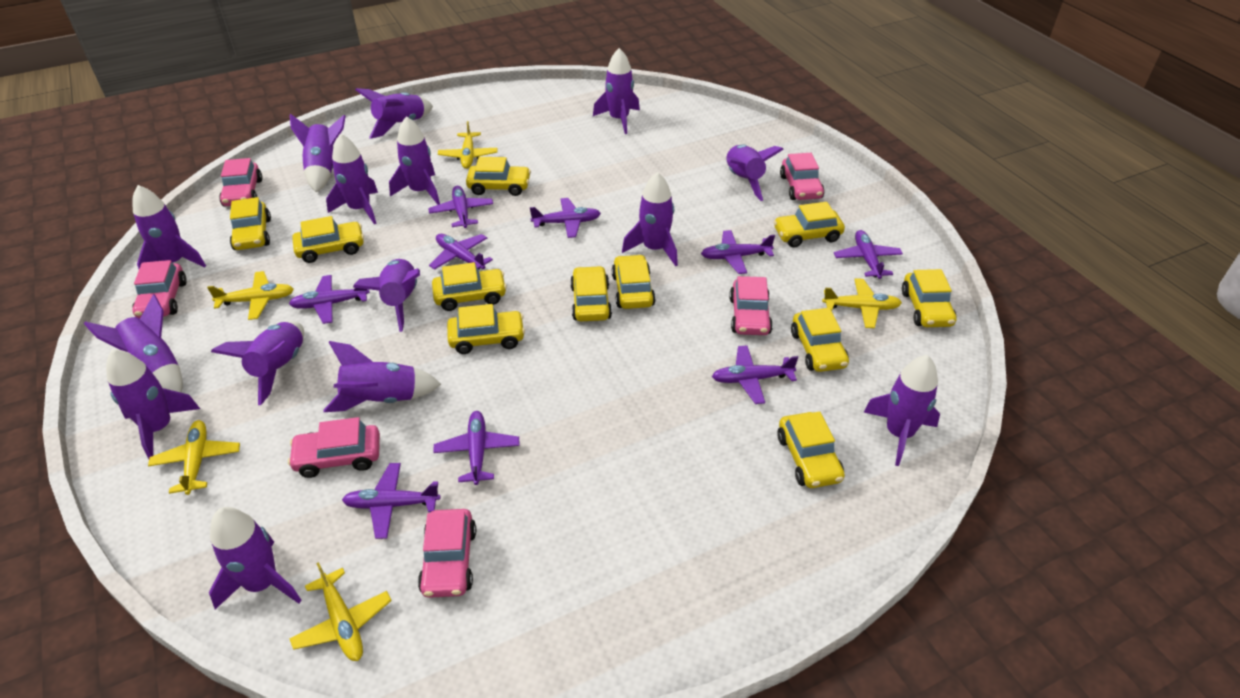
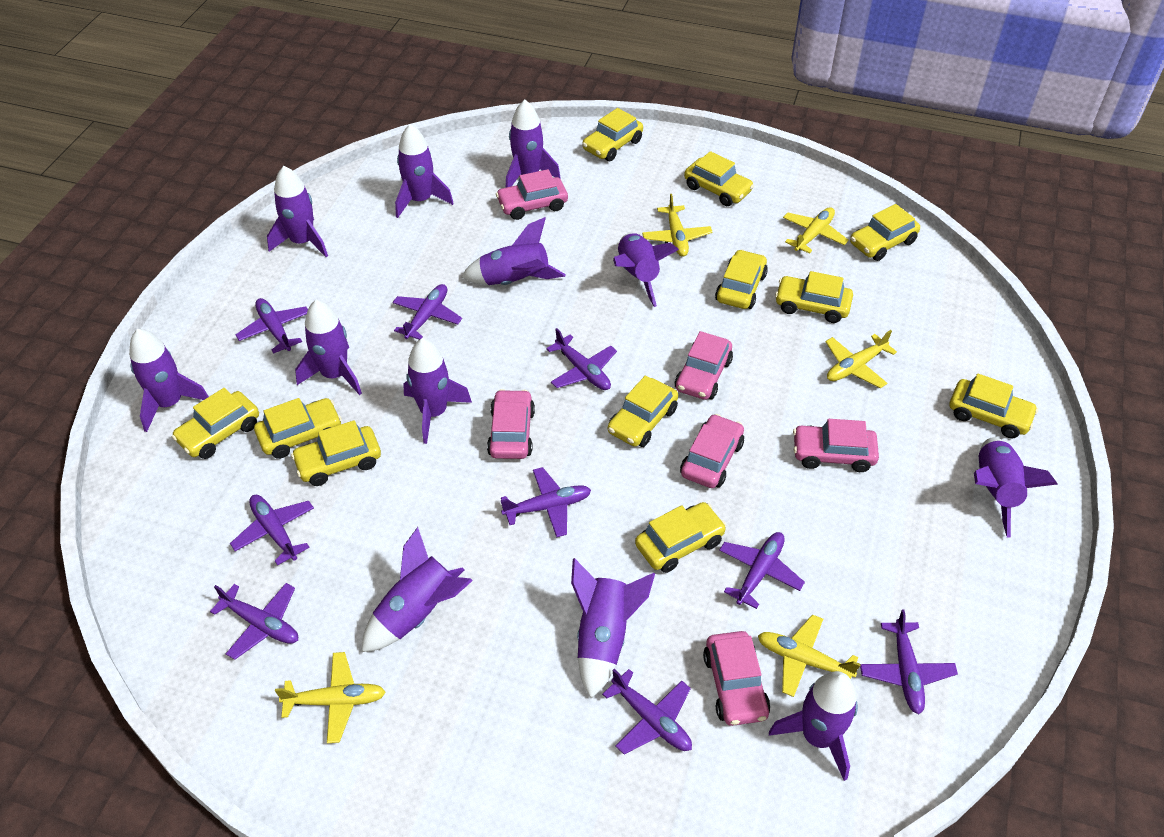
purple rocket: 15 -> 12

